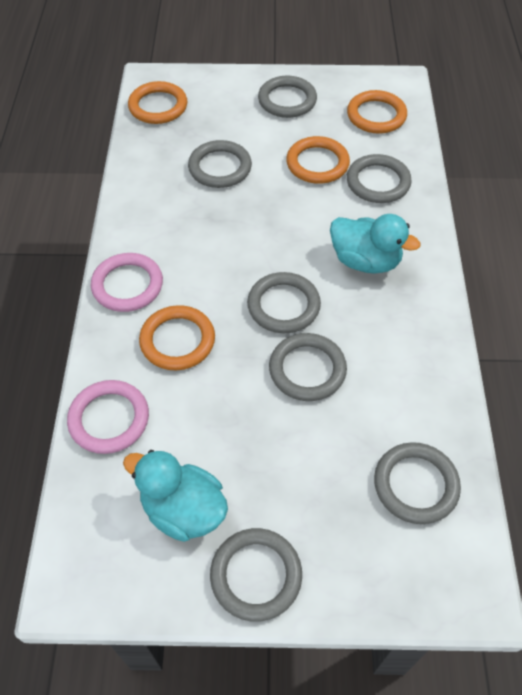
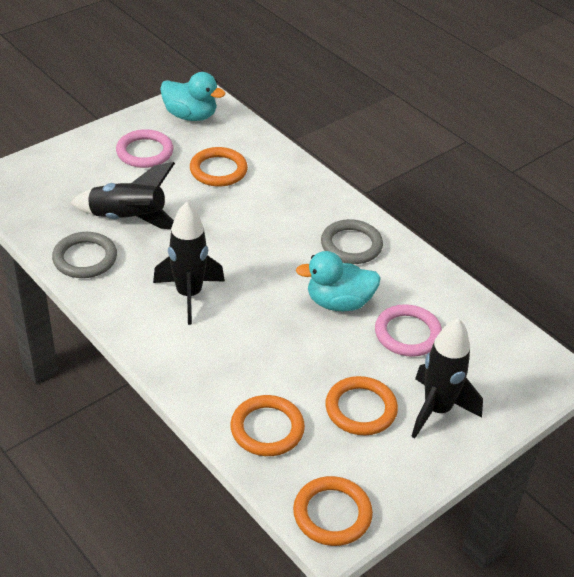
black rocket: 0 -> 3
grey ring: 7 -> 2

